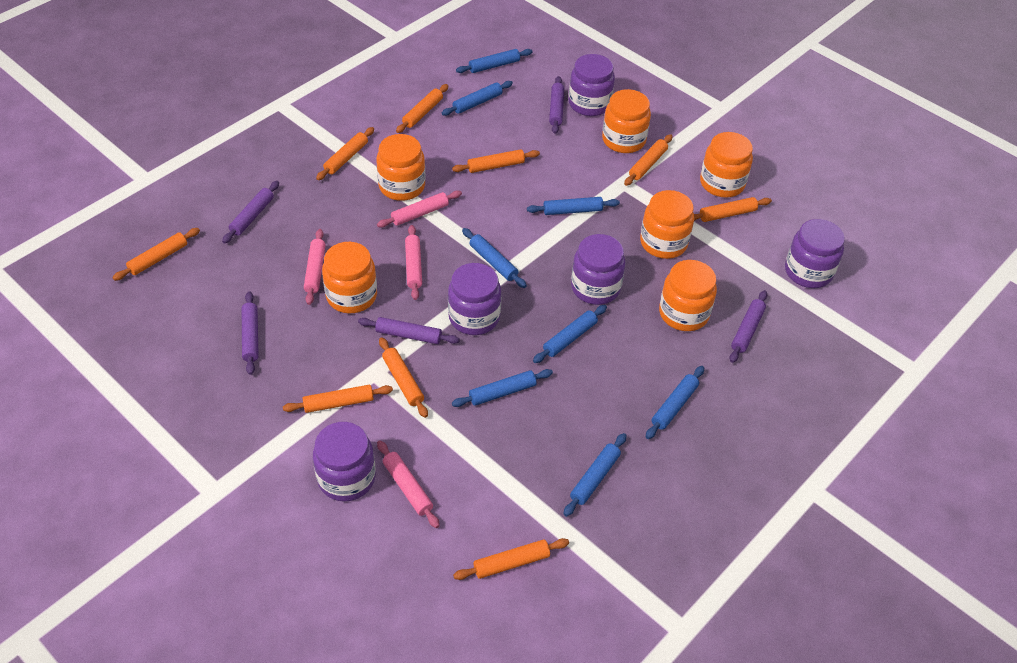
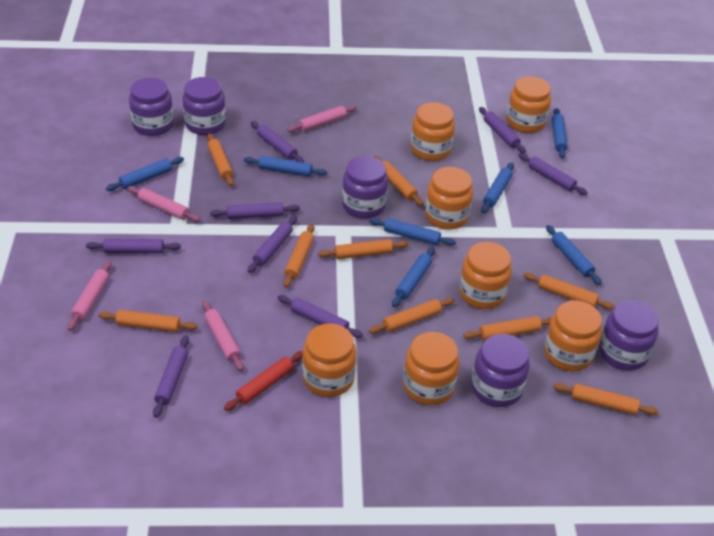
blue rolling pin: 8 -> 7
orange jar: 6 -> 7
purple rolling pin: 5 -> 8
red rolling pin: 0 -> 1

